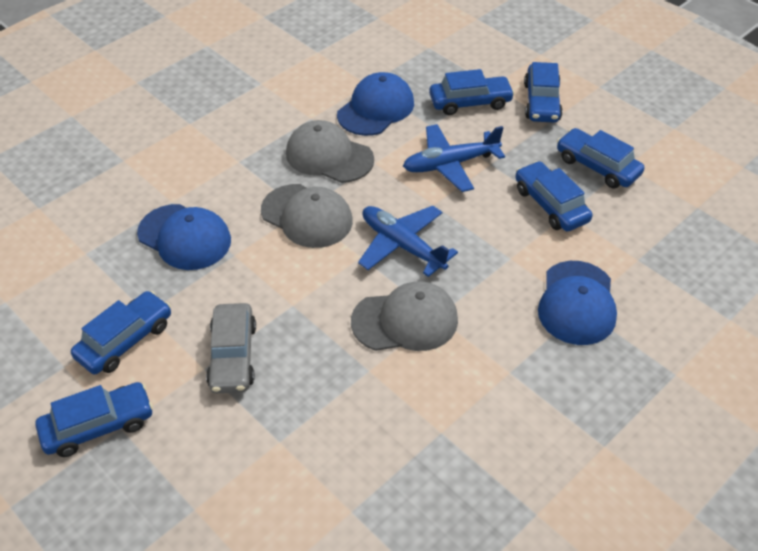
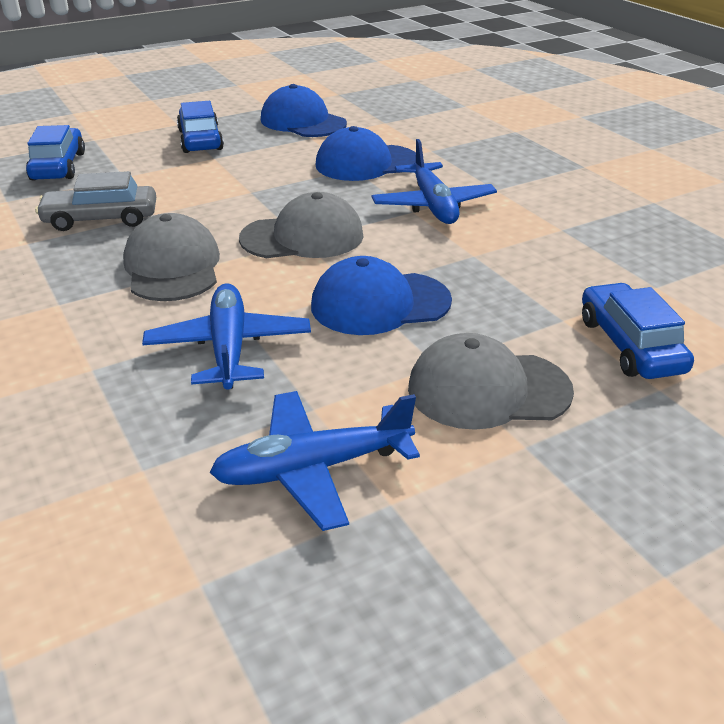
blue car: 6 -> 3
blue plane: 2 -> 3

